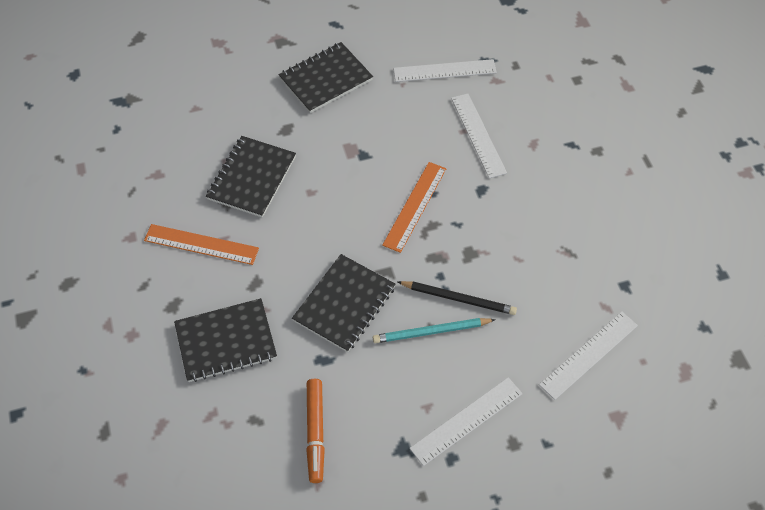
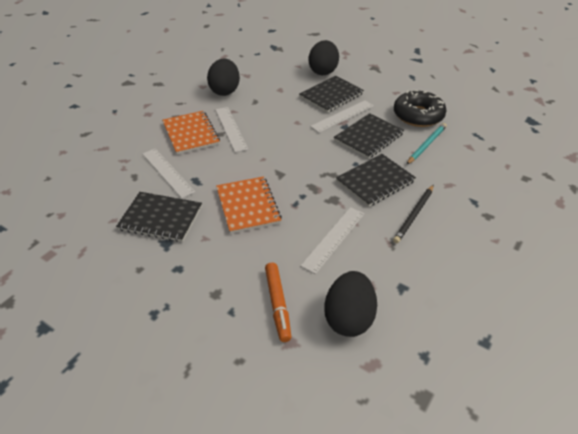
black donut: 0 -> 1
black egg: 0 -> 3
orange notebook: 0 -> 2
orange ruler: 2 -> 0

